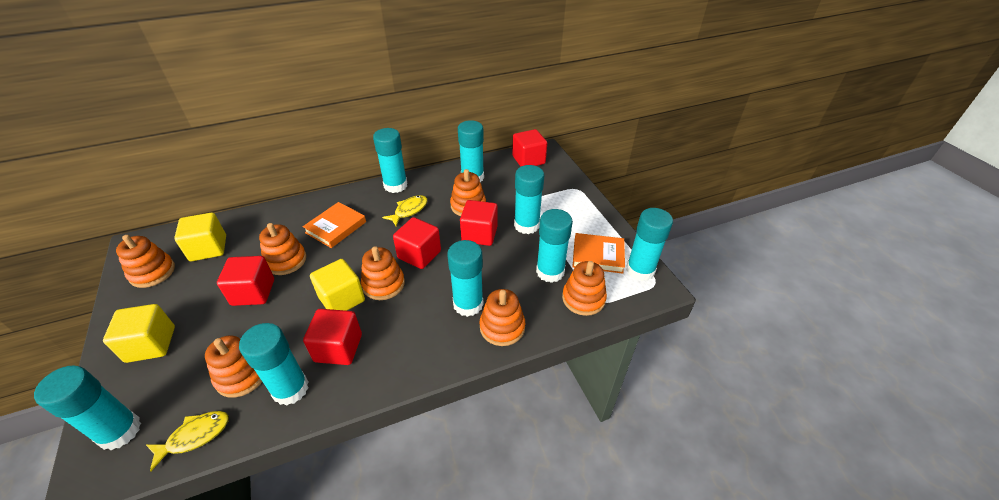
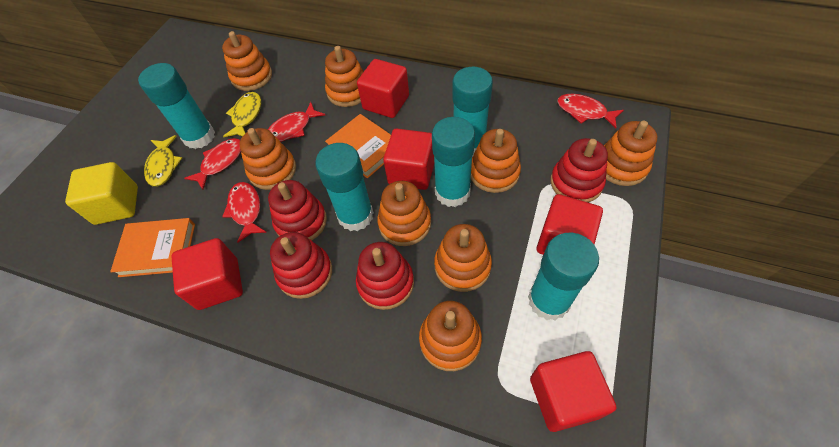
orange stacking toy: 7 -> 8
red fish: 0 -> 4
red stacking toy: 0 -> 4
turquoise glue stick: 8 -> 5
yellow cube: 3 -> 1

